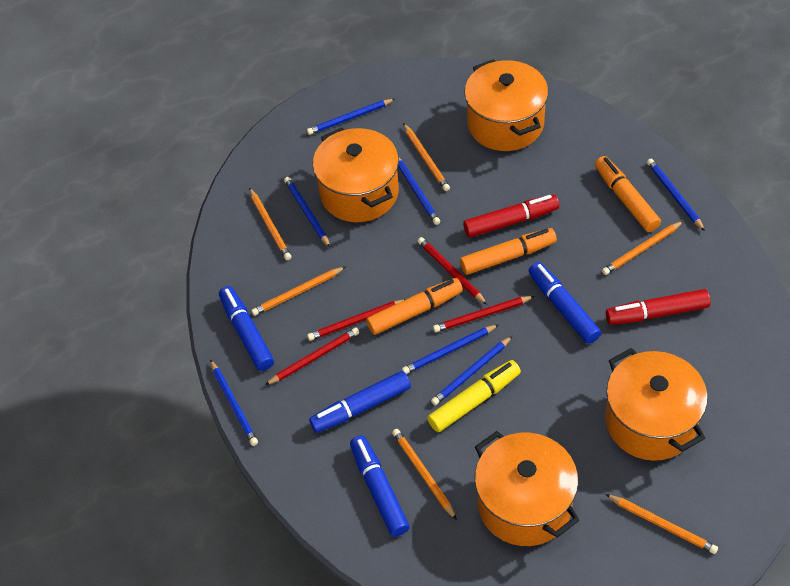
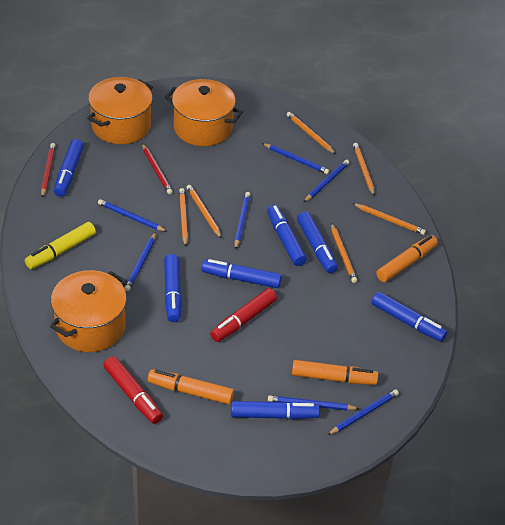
blue marker: 4 -> 7
orange pot: 4 -> 3
red pencil: 4 -> 2

